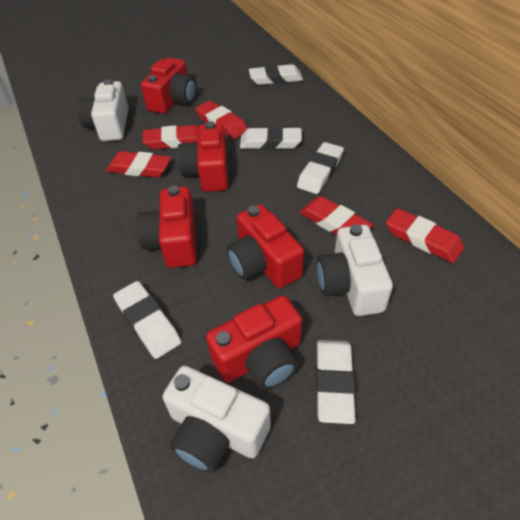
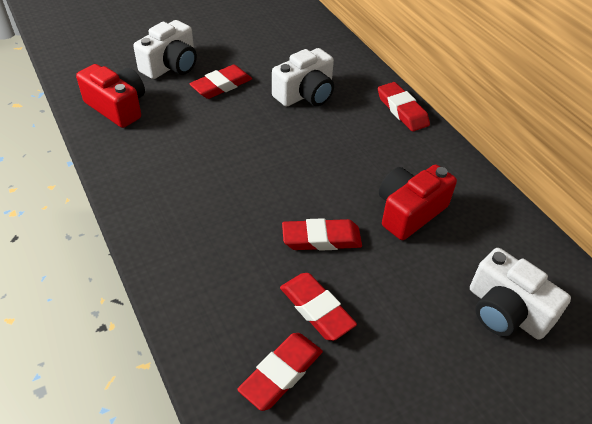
red camera: 5 -> 2
white eraser: 5 -> 0

